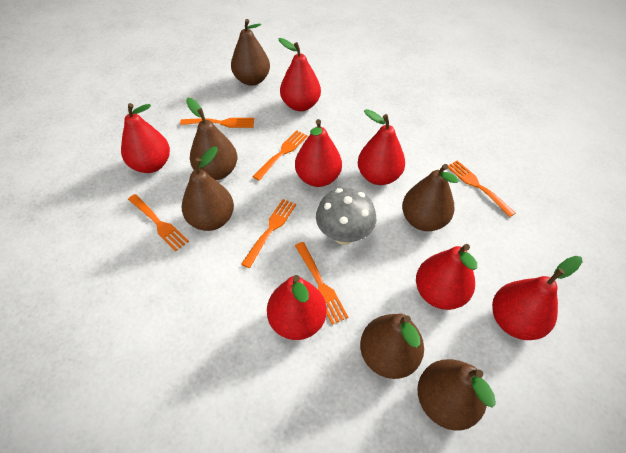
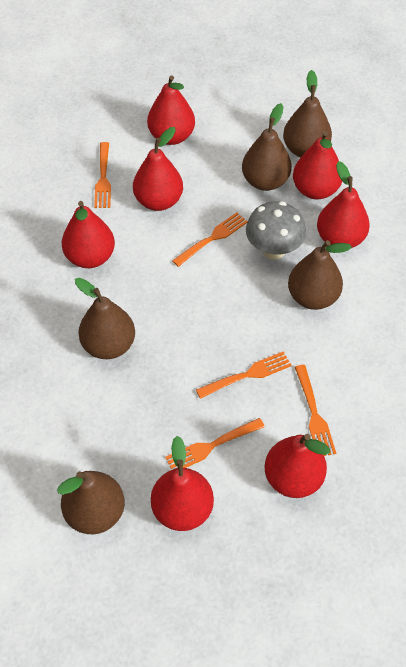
brown pear: 6 -> 5
orange fork: 6 -> 5

